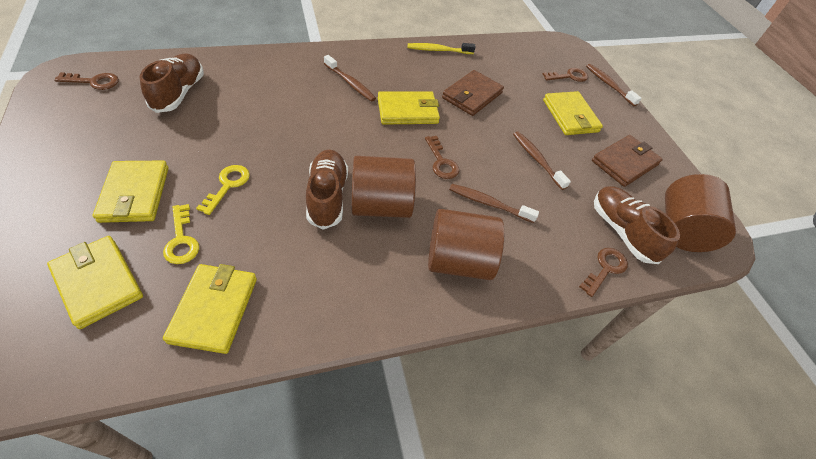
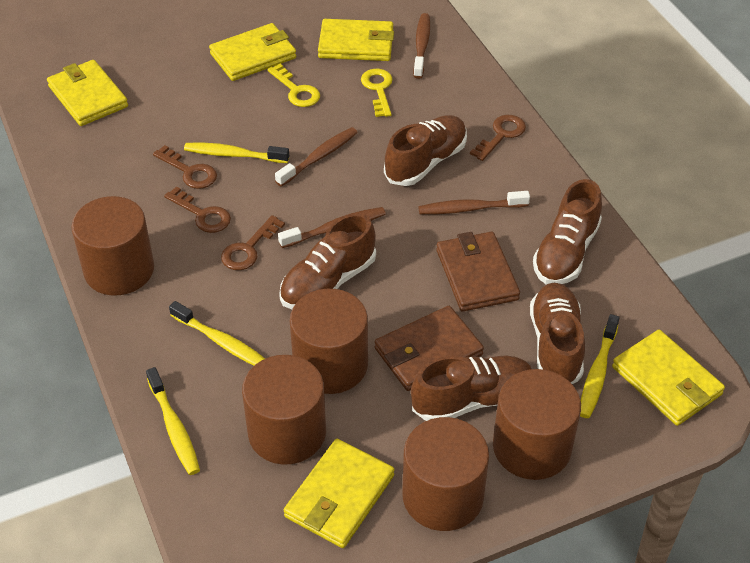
brown cylinder: 3 -> 5
brown shoe: 3 -> 5
yellow toothbrush: 1 -> 4

